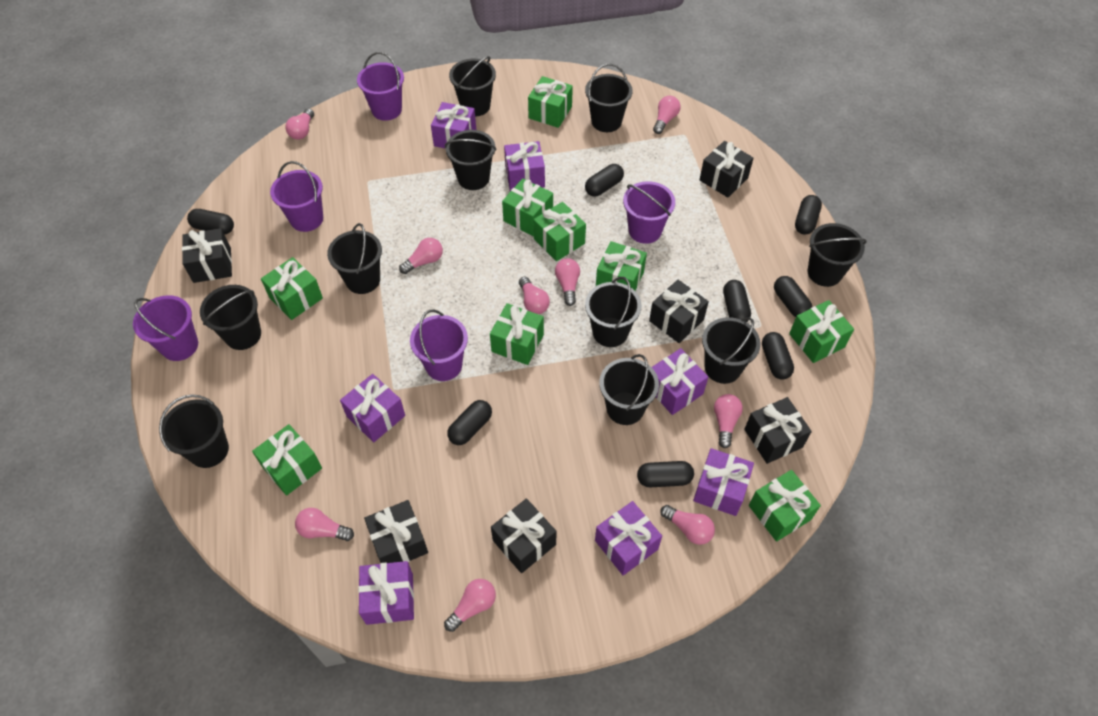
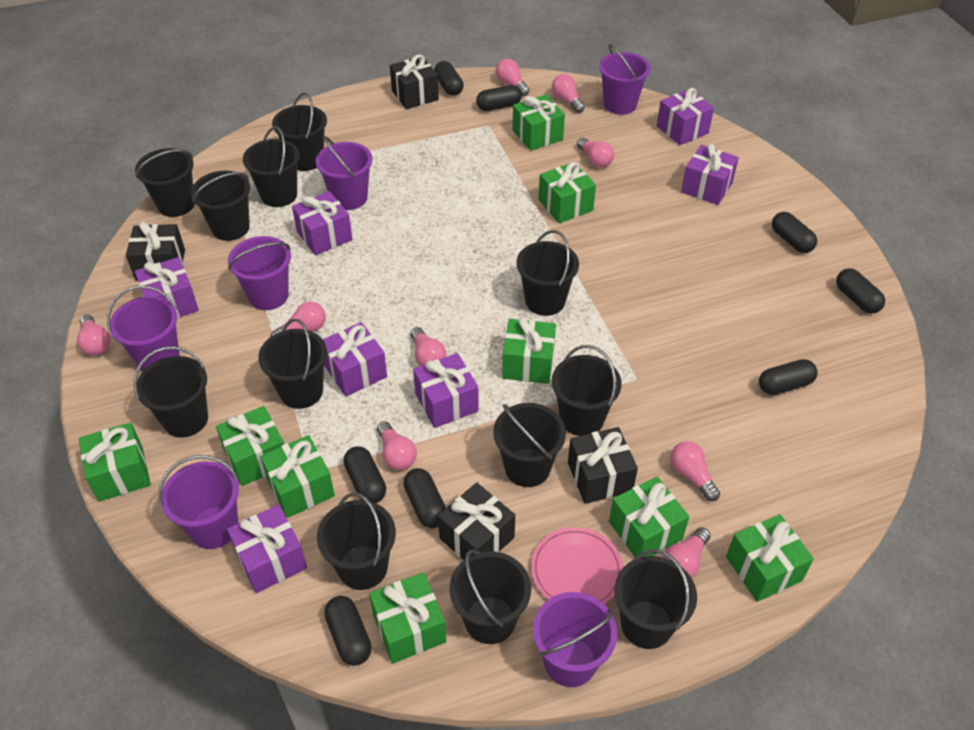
black bucket: 10 -> 12
black gift: 6 -> 4
pink plate: 0 -> 1
purple bucket: 5 -> 6

